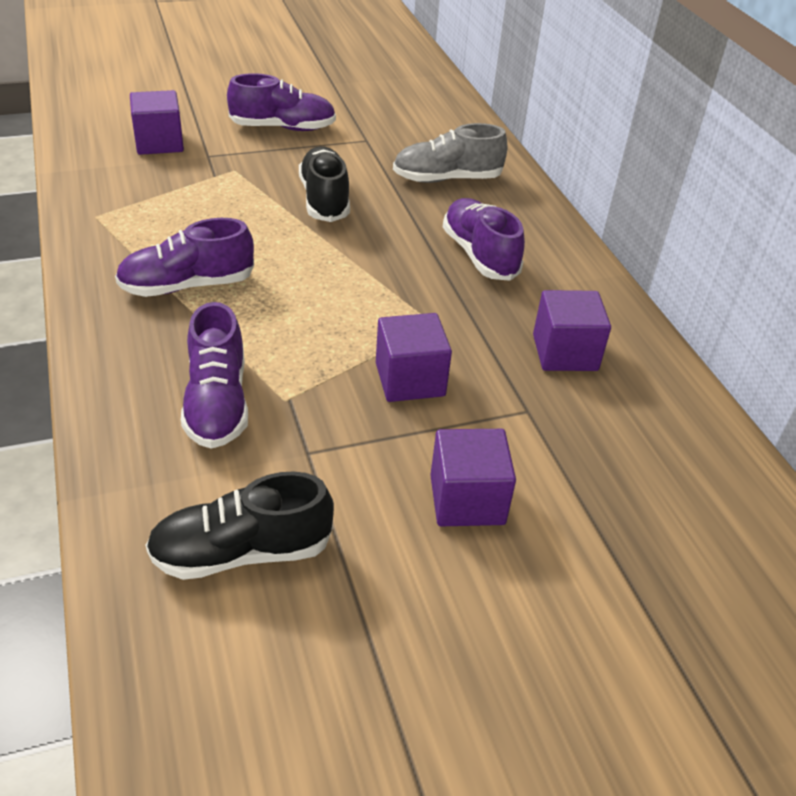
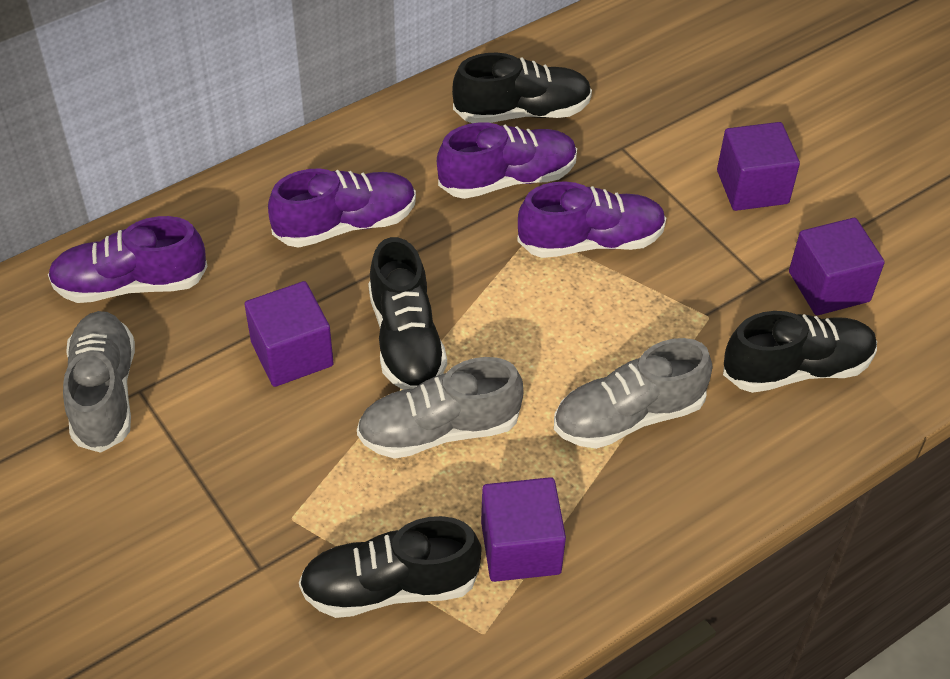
black shoe: 2 -> 4
grey shoe: 1 -> 3

